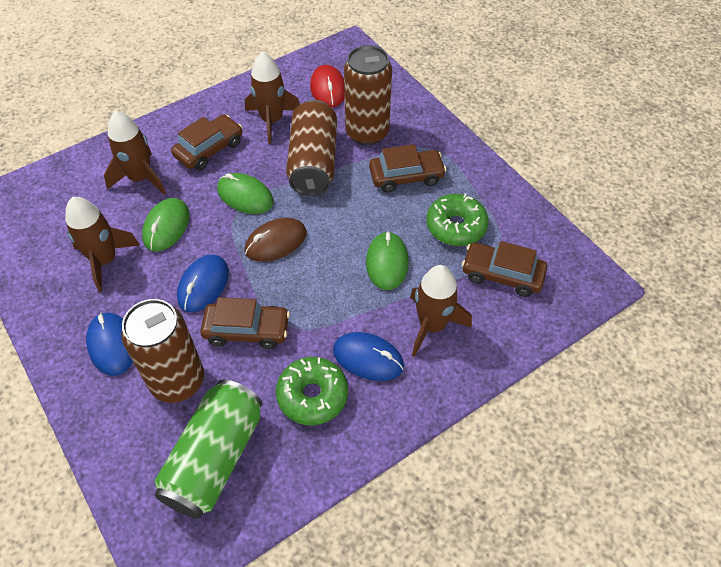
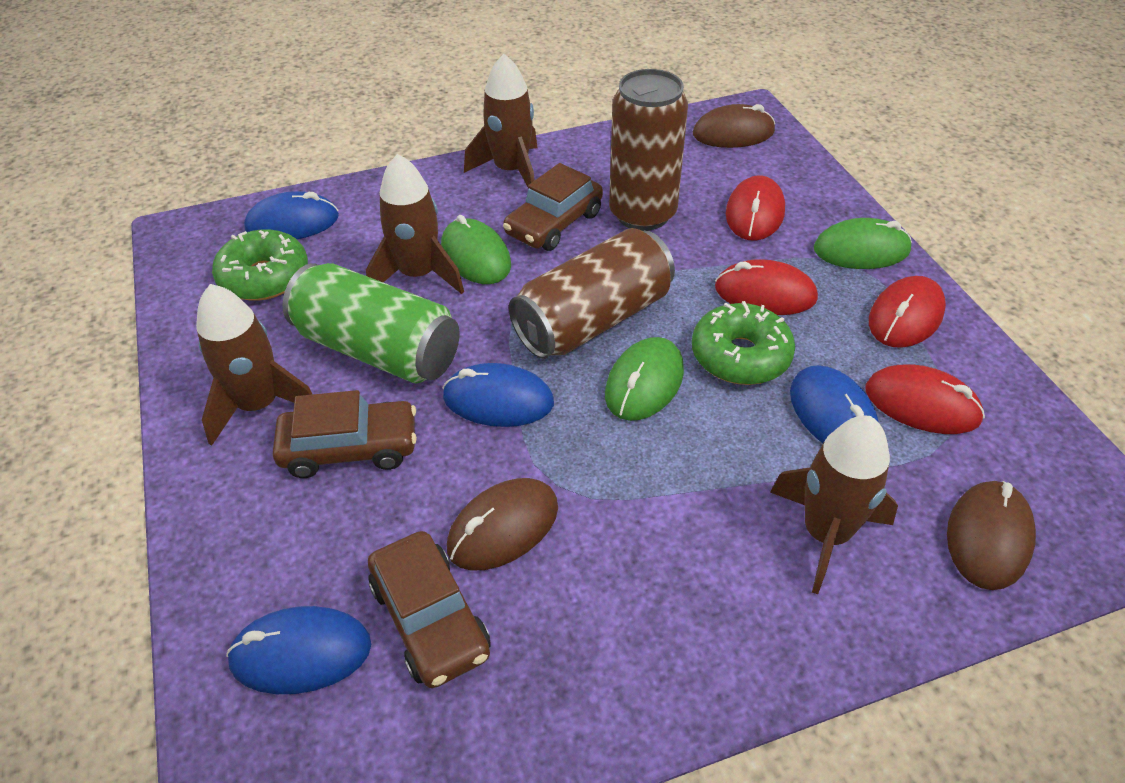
blue mouse: 3 -> 4
brown can: 3 -> 2
brown car: 4 -> 3
brown mouse: 1 -> 3
red mouse: 1 -> 4

